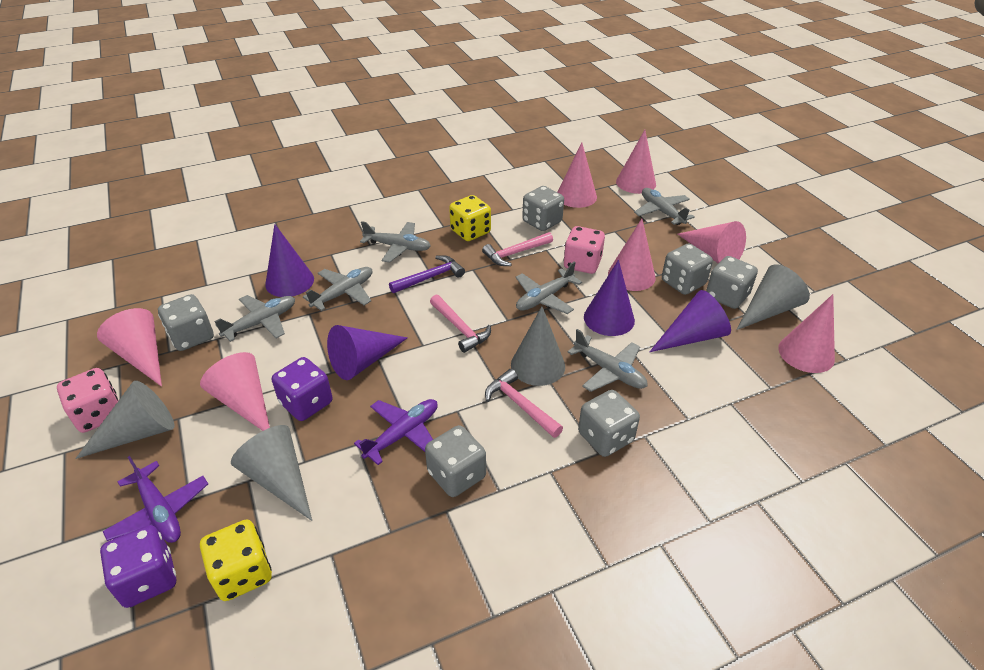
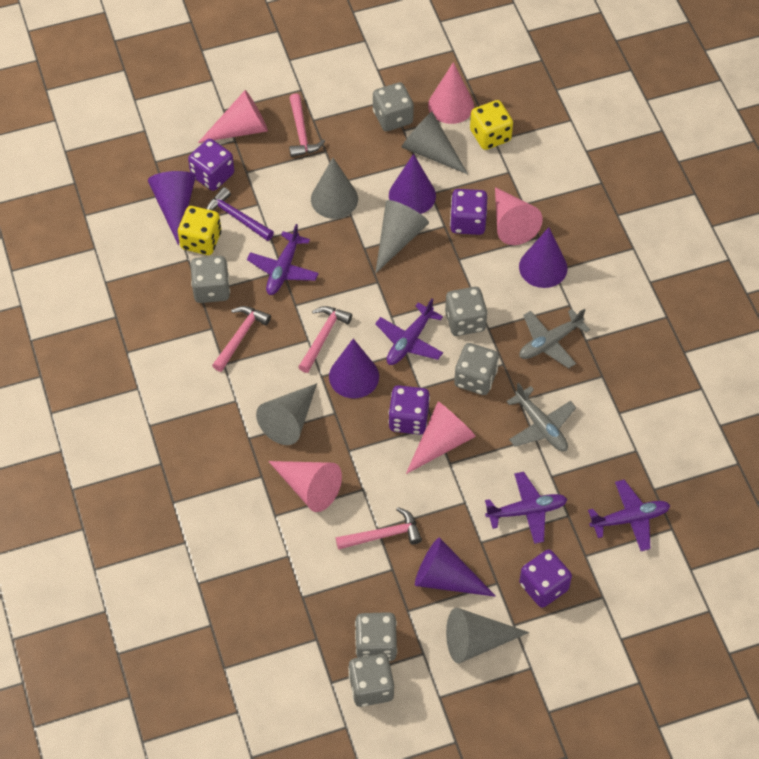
grey cone: 4 -> 5
grey plane: 6 -> 2
pink cone: 7 -> 5
pink dice: 2 -> 0
pink hammer: 3 -> 4
purple cone: 4 -> 5
purple dice: 2 -> 4
purple plane: 2 -> 4

